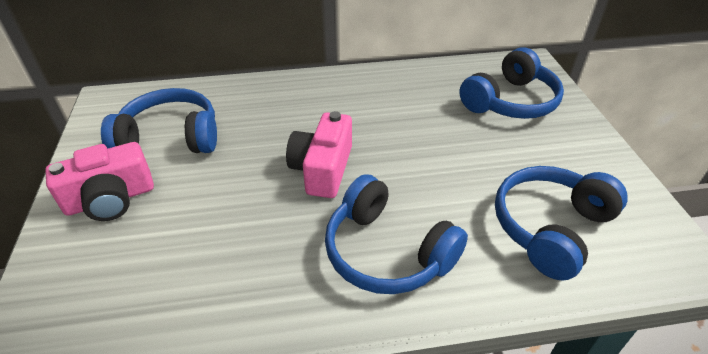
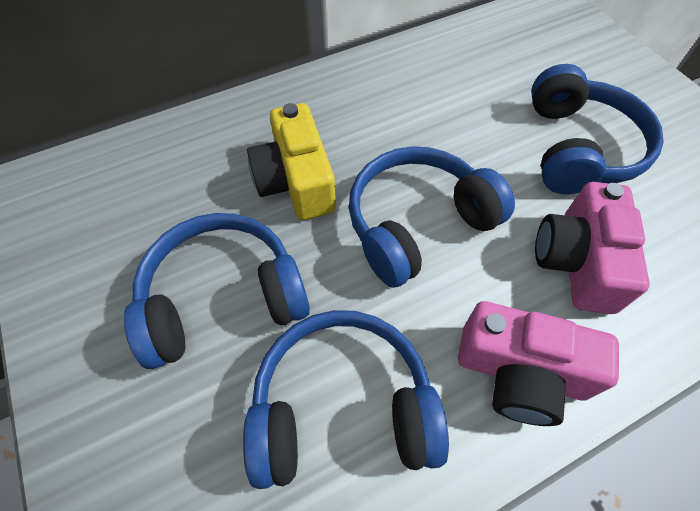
yellow camera: 0 -> 1

